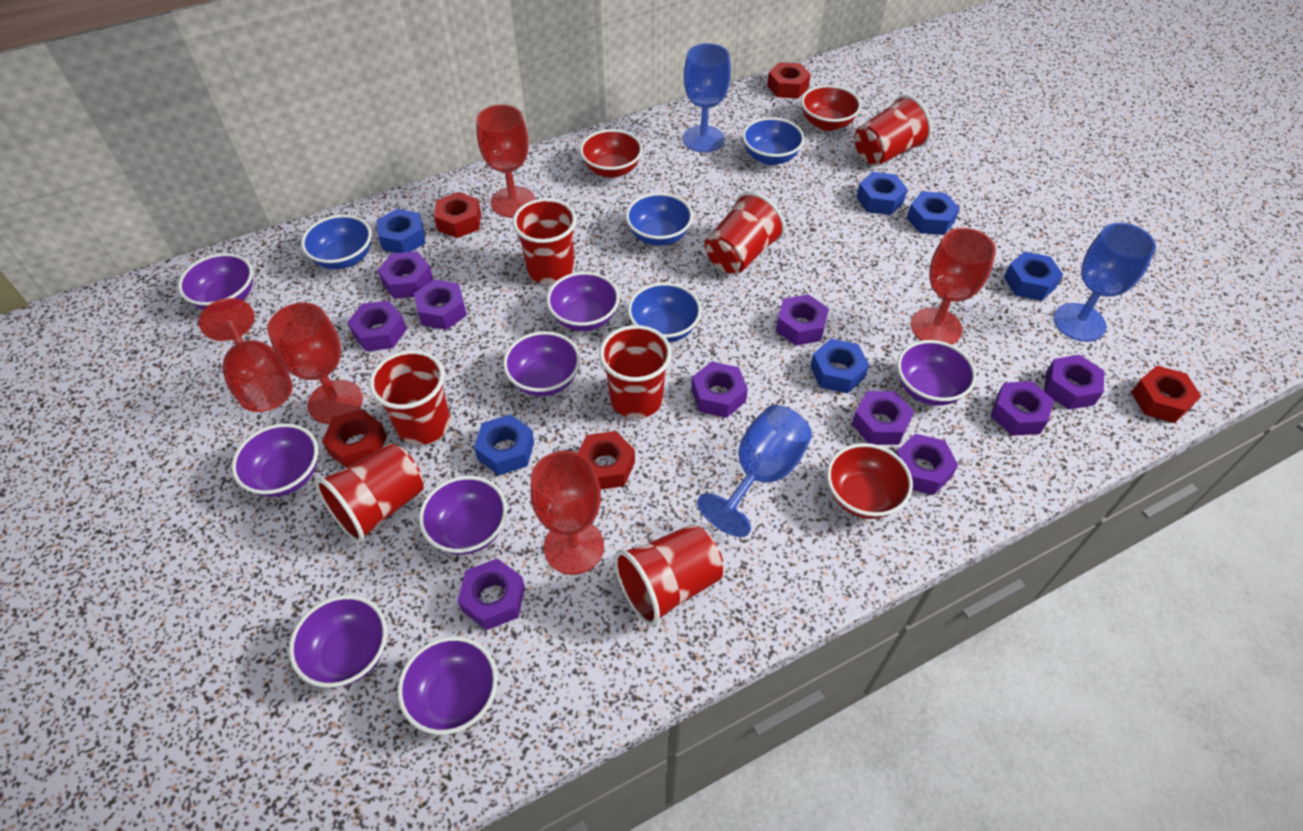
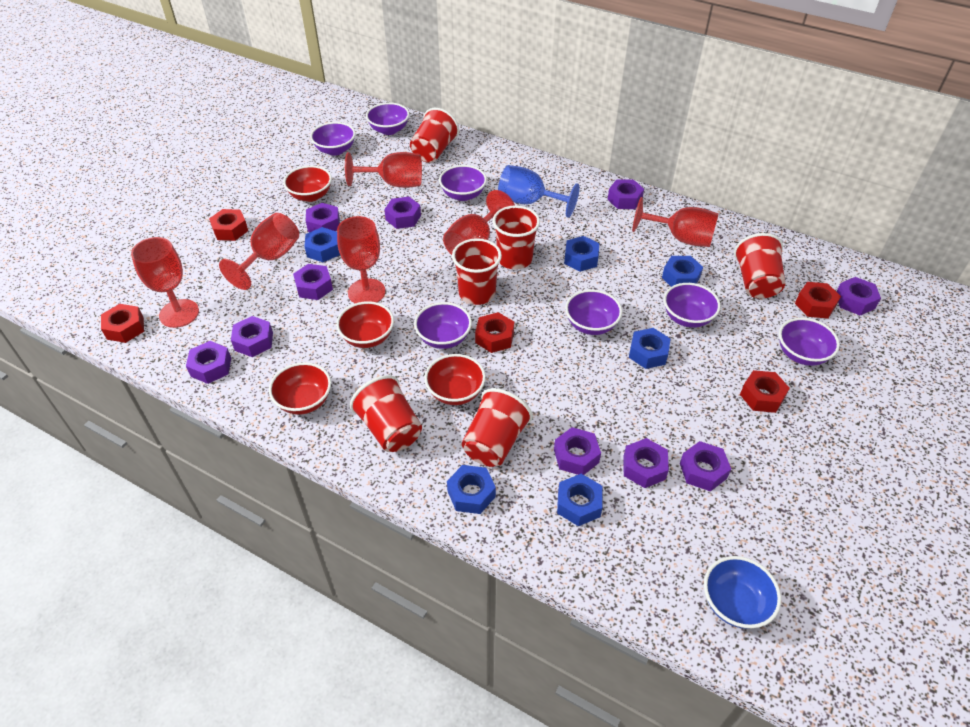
blue bowl: 4 -> 1
blue goblet: 3 -> 1
purple bowl: 8 -> 7
red bowl: 3 -> 4
red cup: 7 -> 6
red goblet: 5 -> 6

